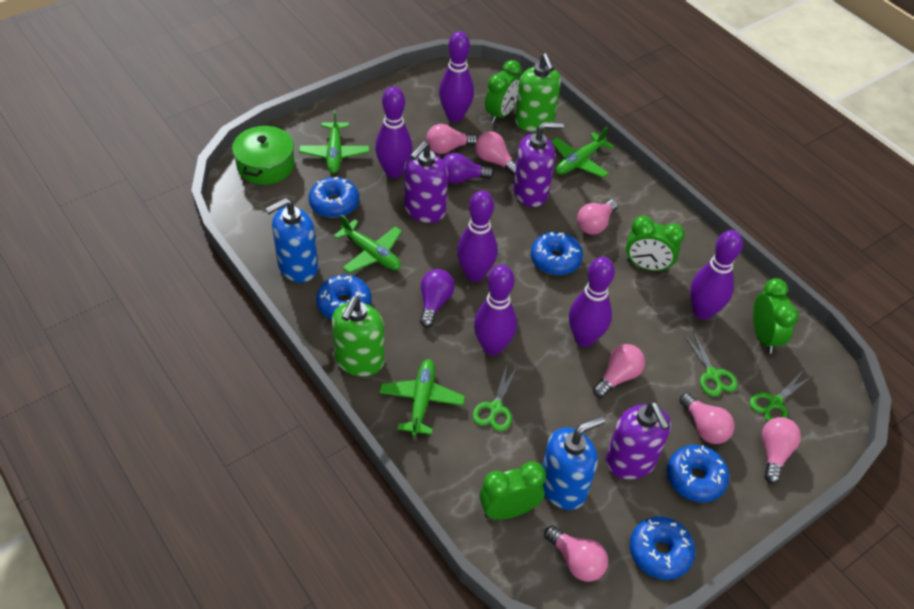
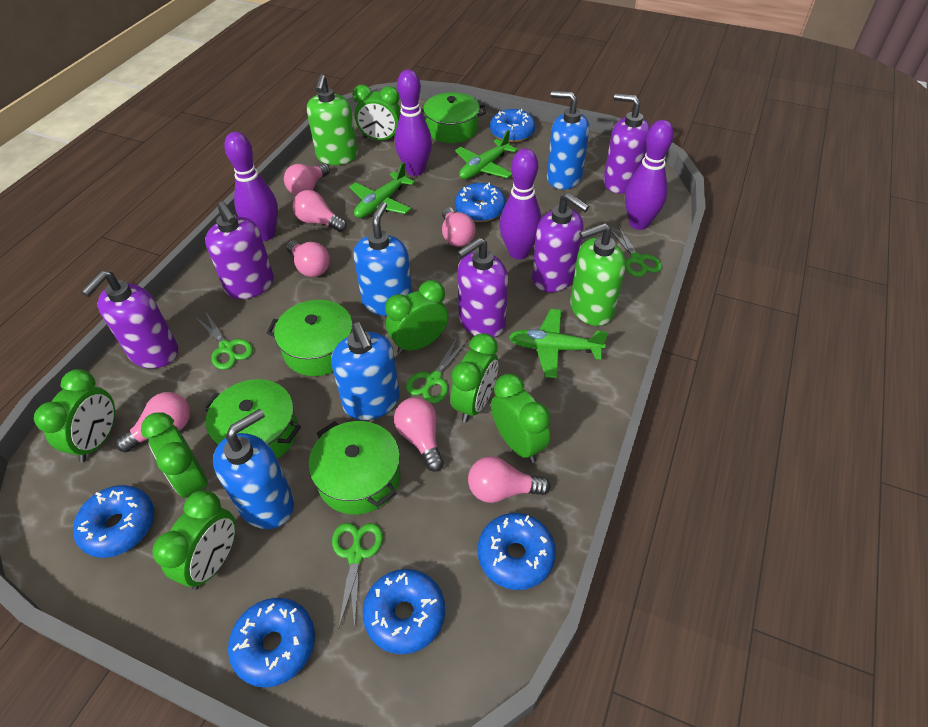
blue donut: 5 -> 6
blue soap dispenser: 2 -> 4
green clock: 4 -> 7
green plane: 4 -> 3
green pot: 1 -> 4
green scissors: 3 -> 4
purple bowling pin: 6 -> 4
purple light bulb: 2 -> 0
purple soap dispenser: 3 -> 5

